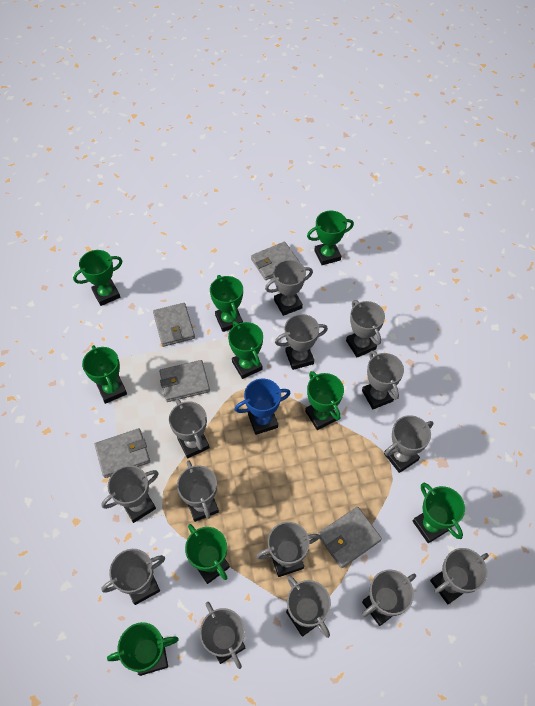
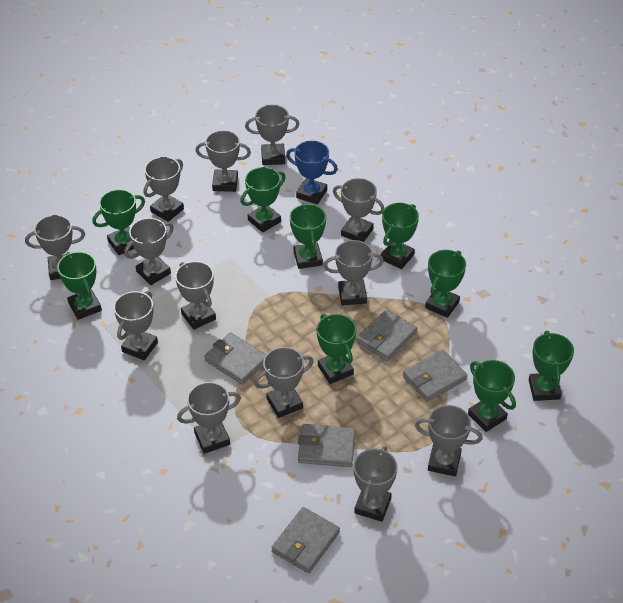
grey trophy: 14 -> 13

